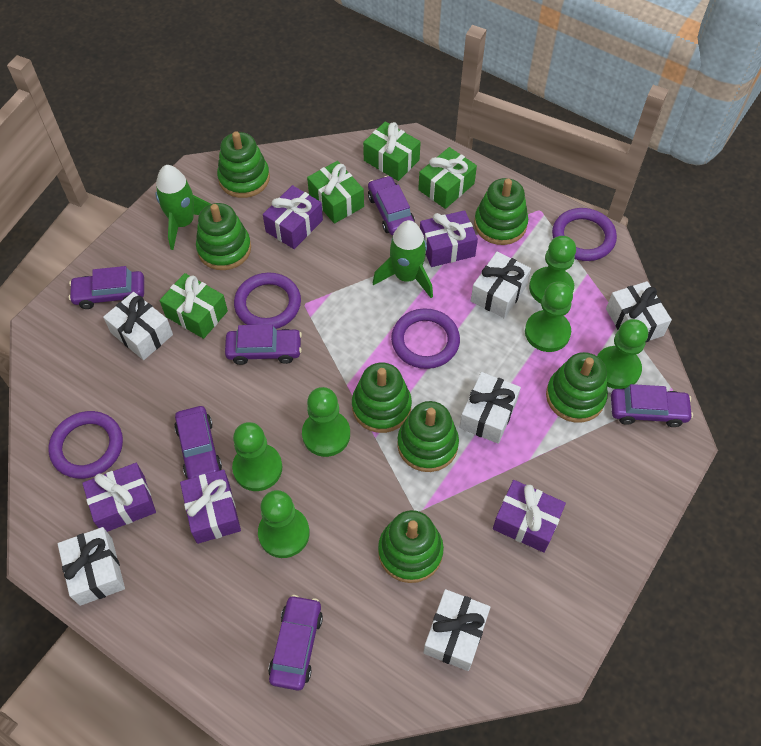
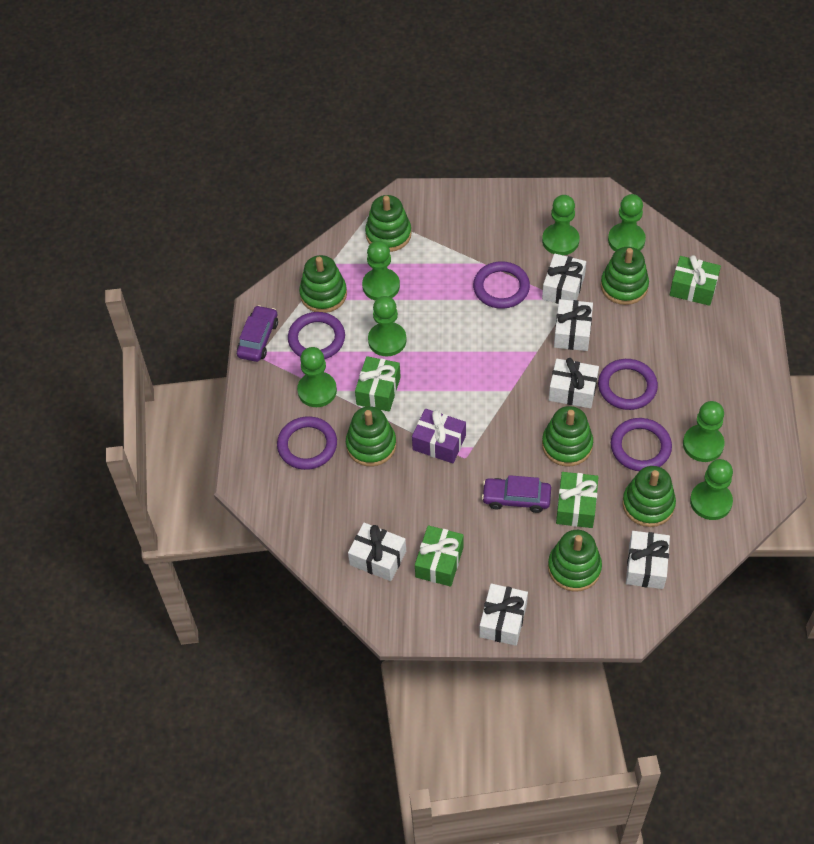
green pawn: 6 -> 7
green rocket: 2 -> 0
purple car: 6 -> 2
purple gift: 5 -> 1
purple ring: 4 -> 5

